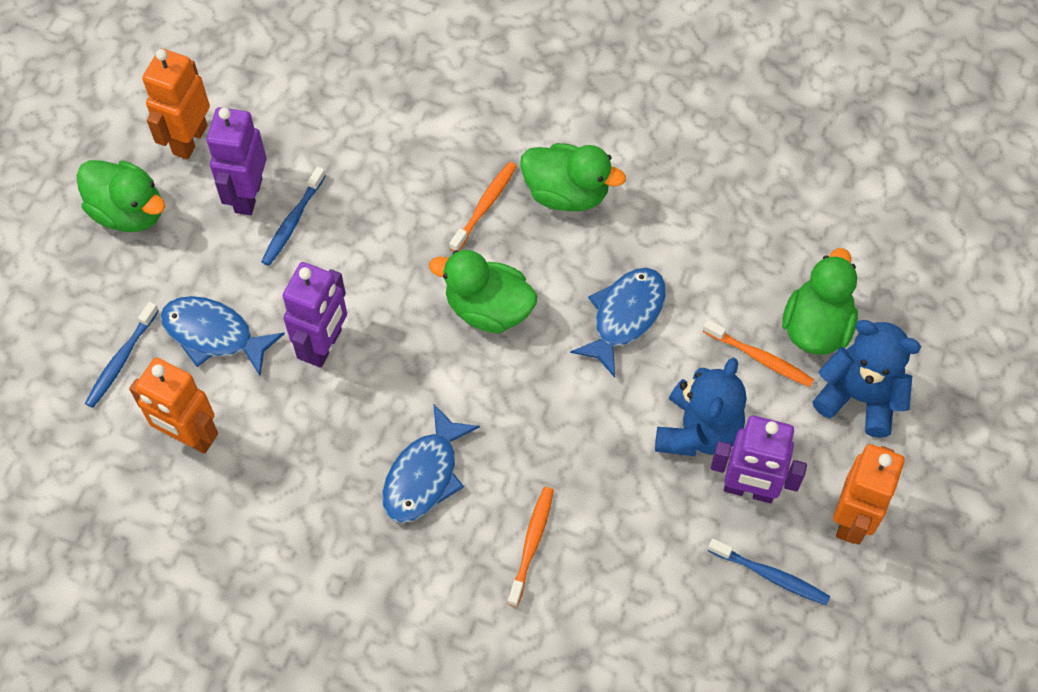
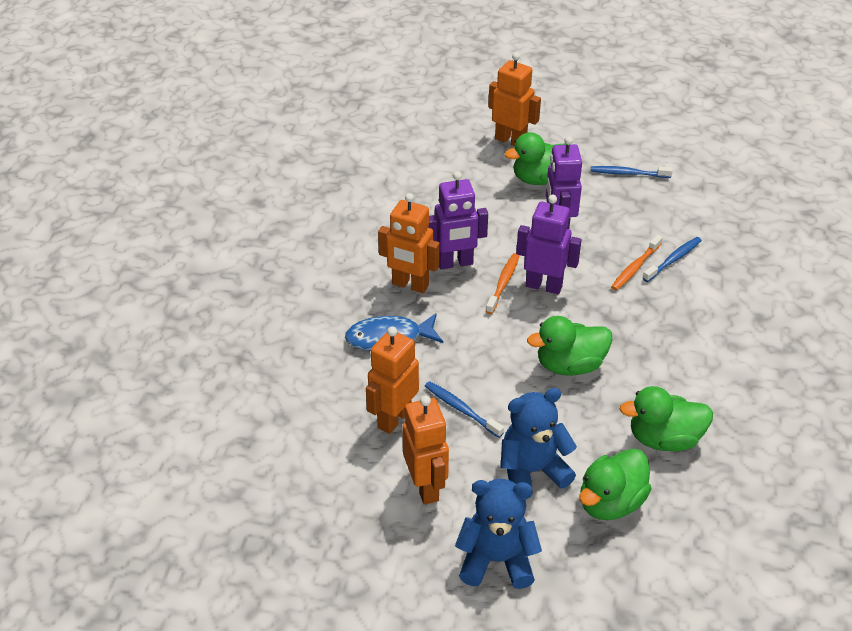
blue fish: 3 -> 1
orange robot: 3 -> 4
orange toothbrush: 3 -> 2

